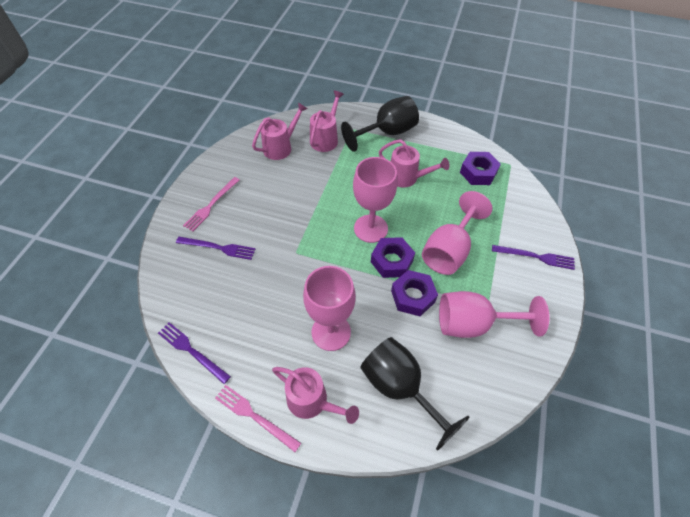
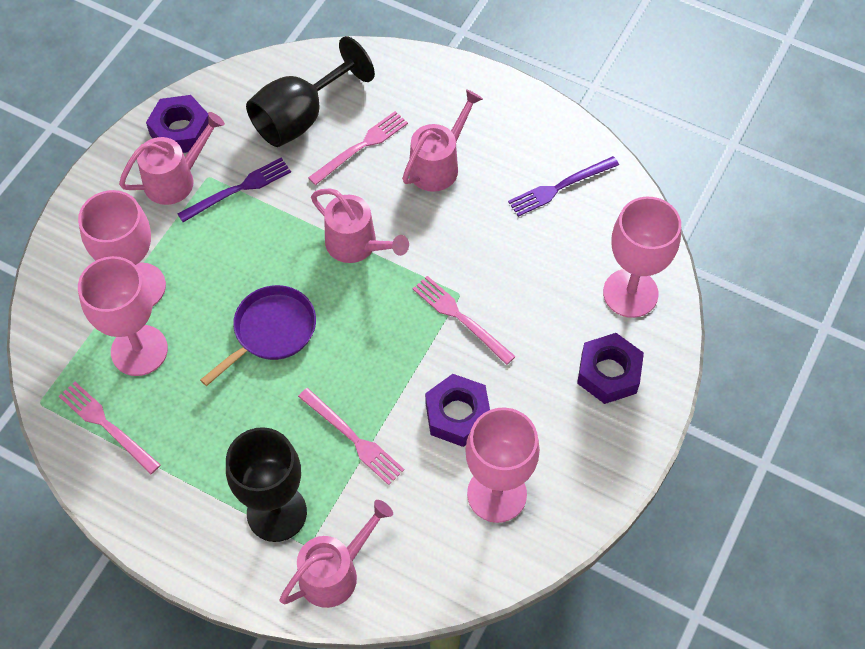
pink fork: 2 -> 4
purple fork: 3 -> 2
purple pan: 0 -> 1

